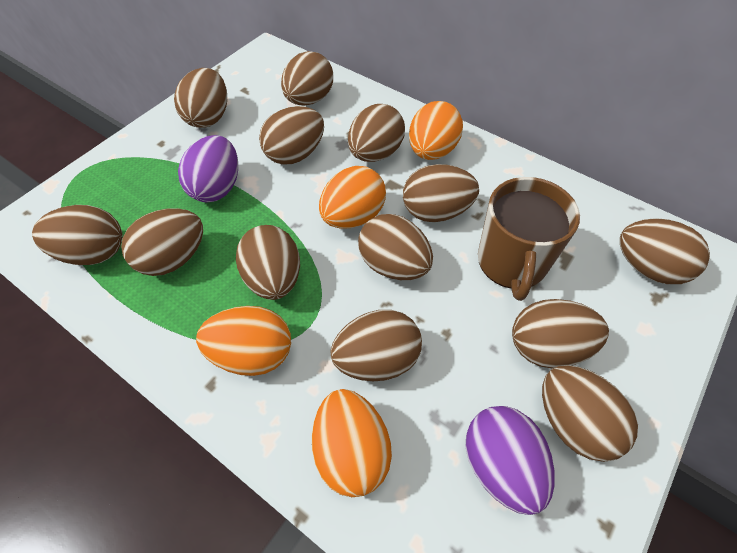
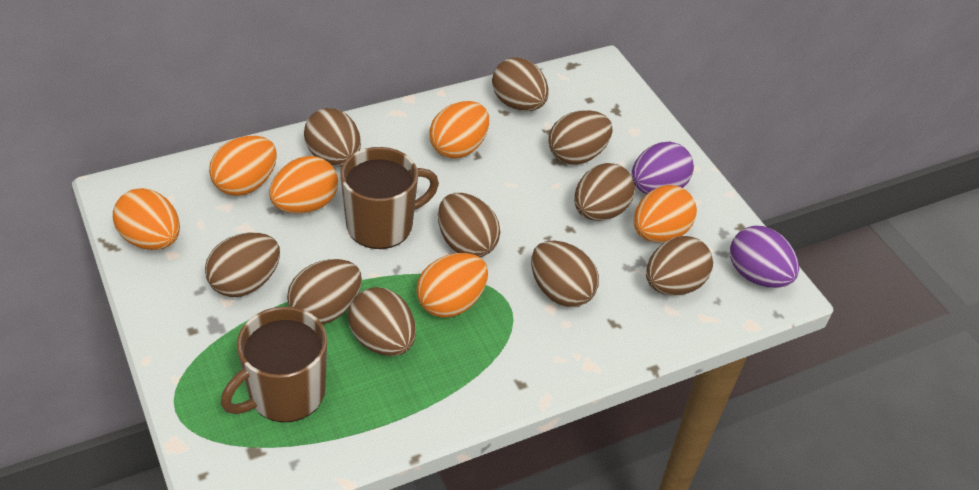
brown egg: 13 -> 10
brown mug: 1 -> 2
orange egg: 4 -> 6

